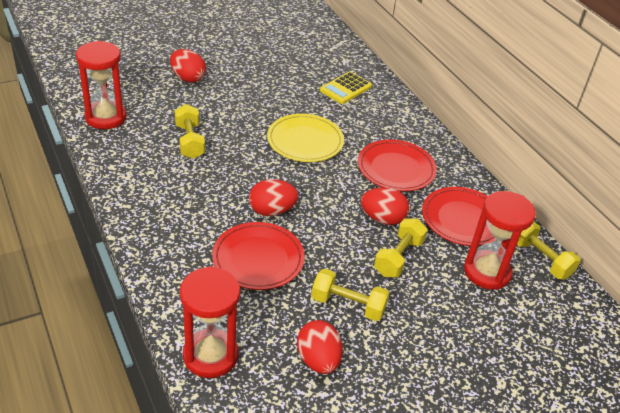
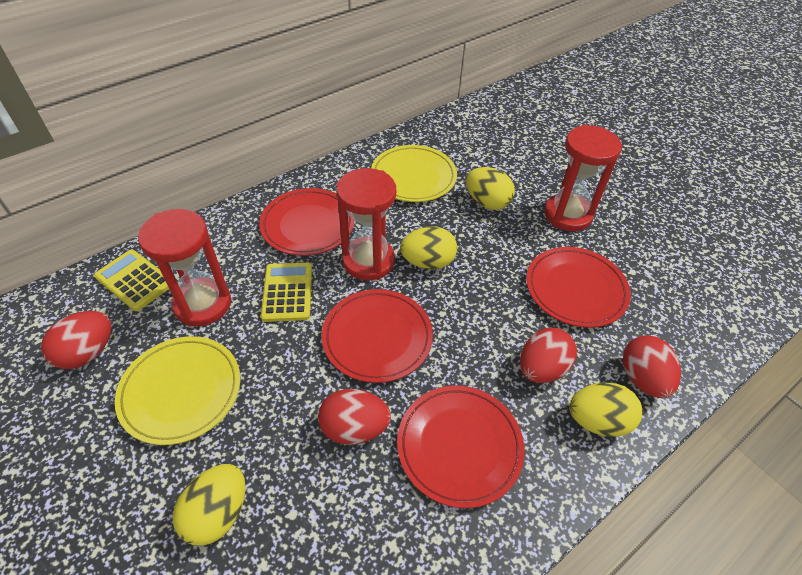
red plate: 3 -> 4
yellow calculator: 1 -> 2
yellow dumbbell: 4 -> 0
yellow egg: 0 -> 4
yellow plate: 1 -> 2

